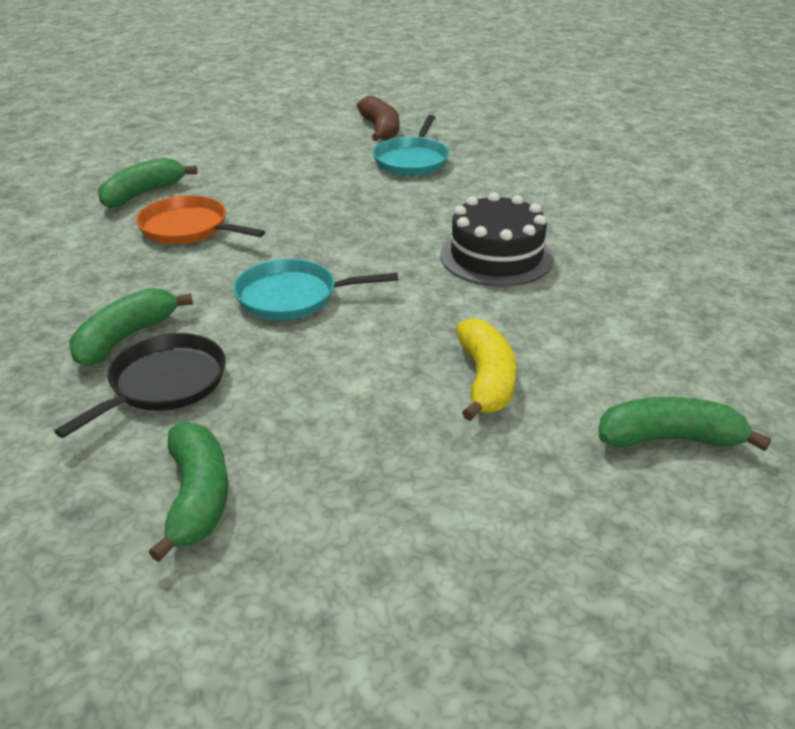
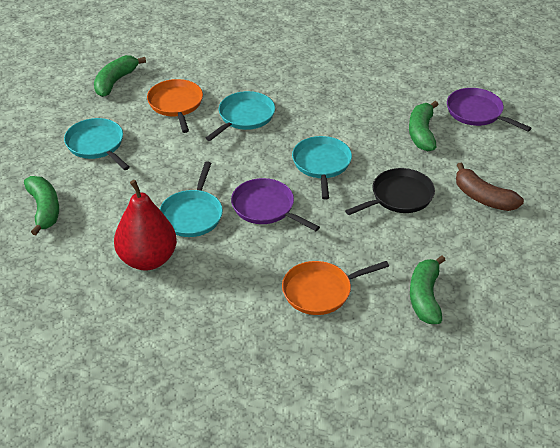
black cake: 1 -> 0
orange pan: 1 -> 2
purple pan: 0 -> 2
red pear: 0 -> 1
turquoise pan: 2 -> 4
yellow banana: 1 -> 0

